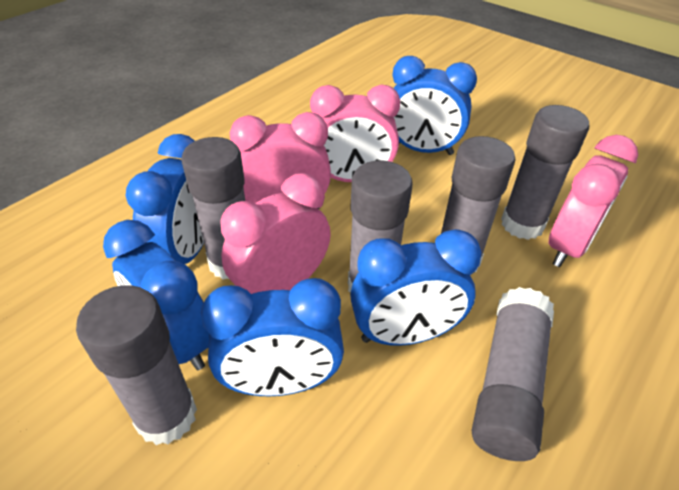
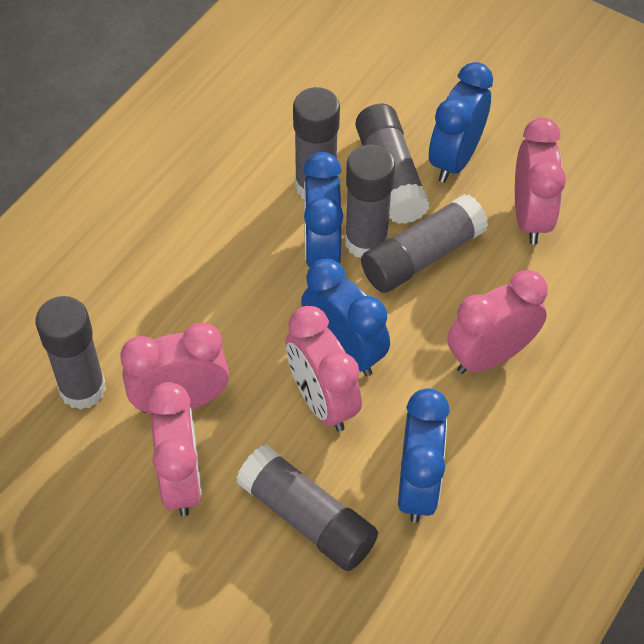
blue clock: 5 -> 4
pink clock: 4 -> 5

